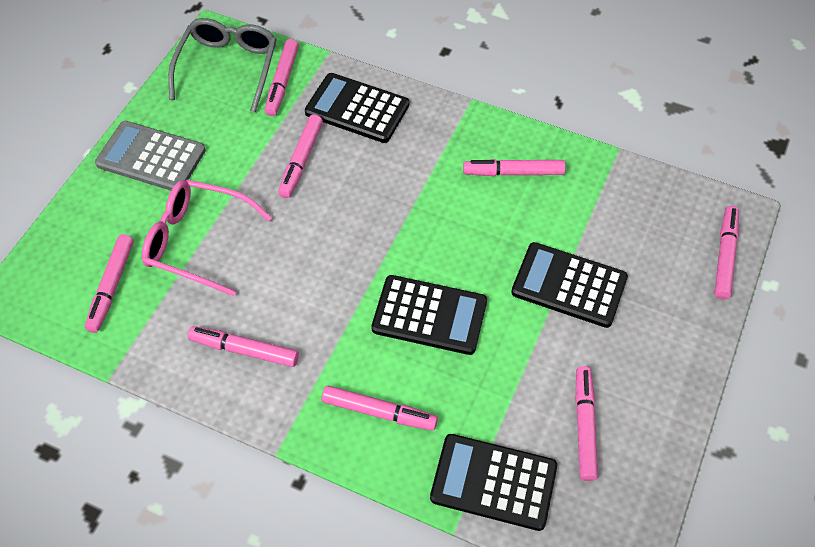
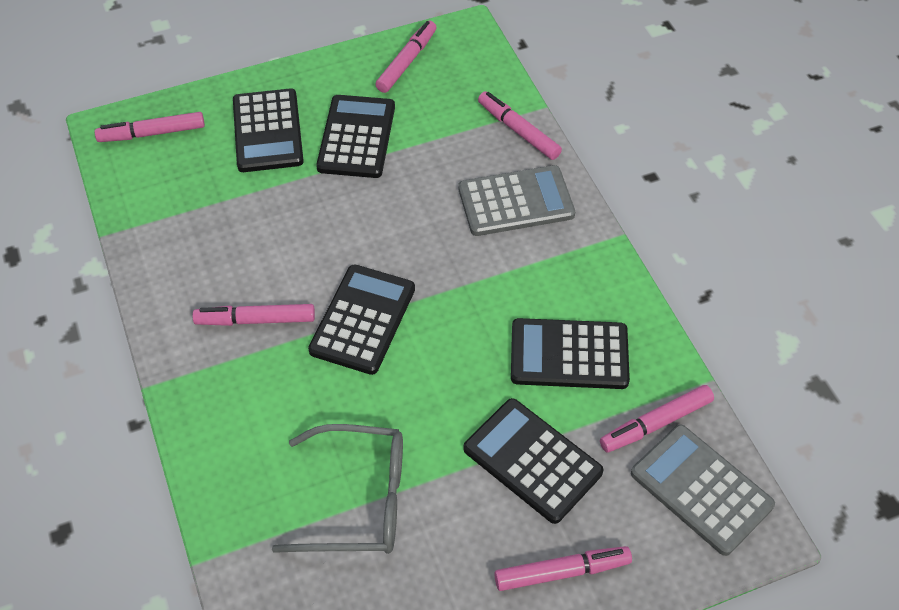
black calculator: 4 -> 5
grey calculator: 1 -> 2
pink glasses: 1 -> 0
pink marker: 8 -> 6

